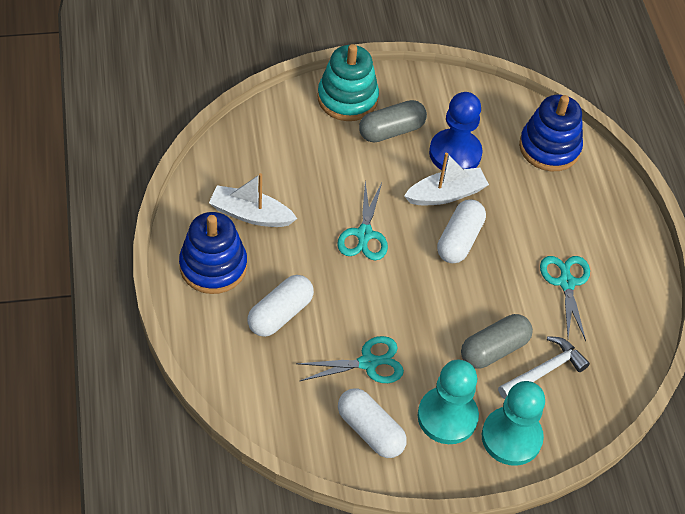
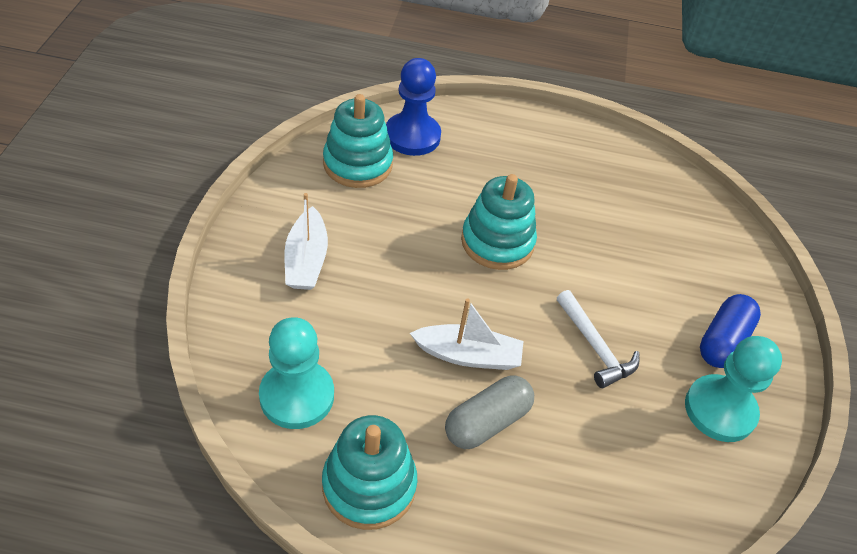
blue capsule: 0 -> 1
blue stacking toy: 2 -> 0
grey capsule: 2 -> 1
turquoise scissors: 3 -> 0
turquoise stacking toy: 1 -> 3
white capsule: 3 -> 0

